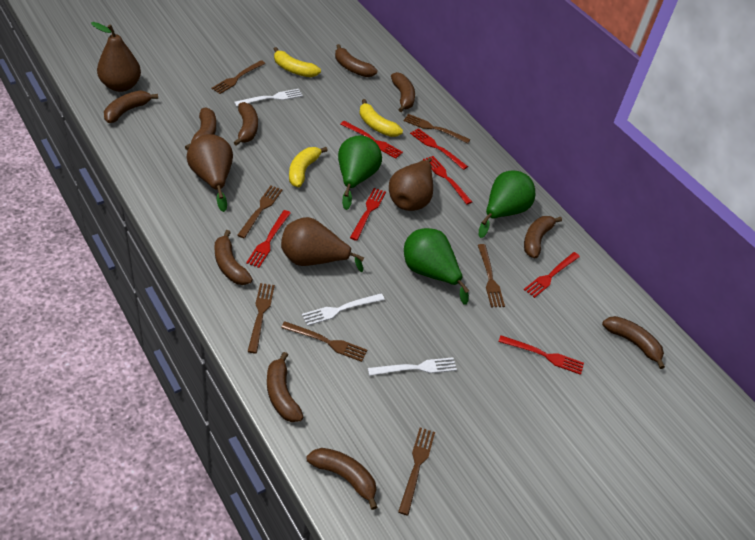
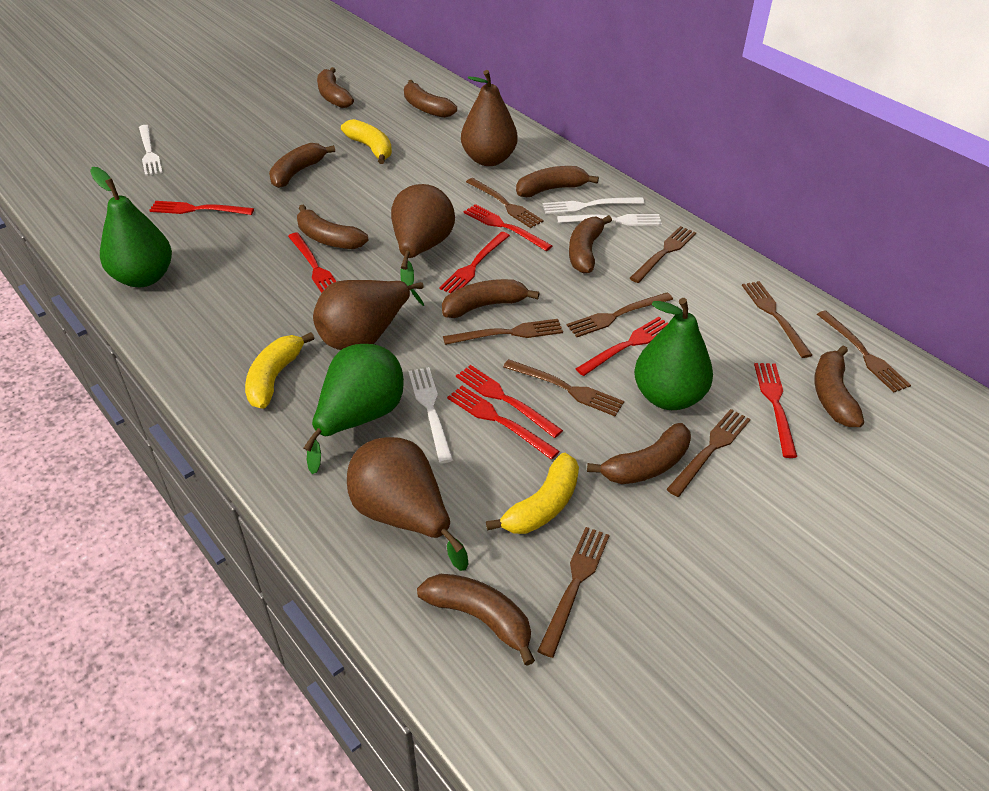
brown fork: 7 -> 9
red fork: 7 -> 8
white fork: 3 -> 4

